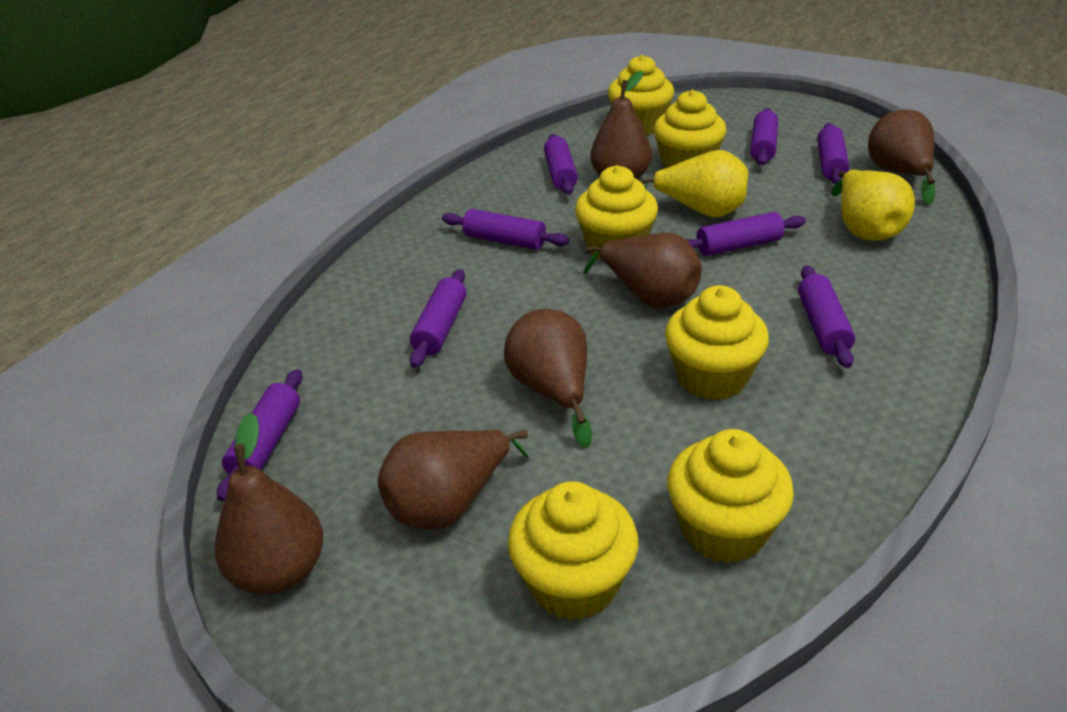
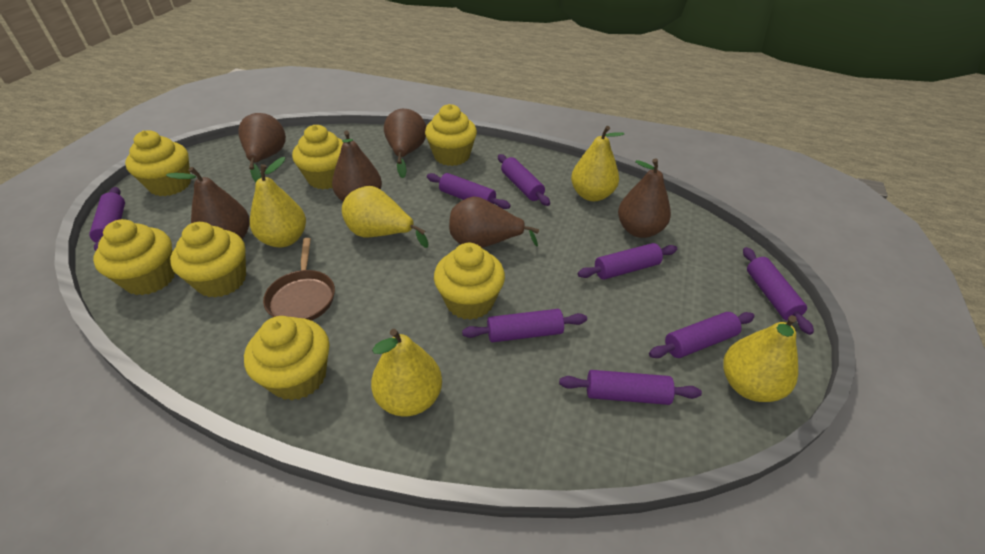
brown pan: 0 -> 1
yellow cupcake: 6 -> 7
yellow pear: 2 -> 5

